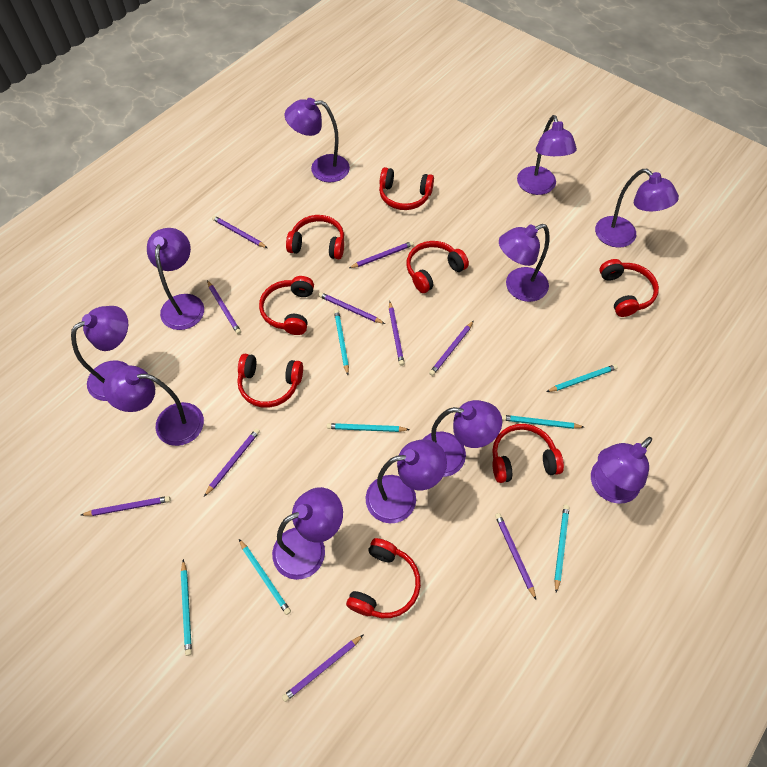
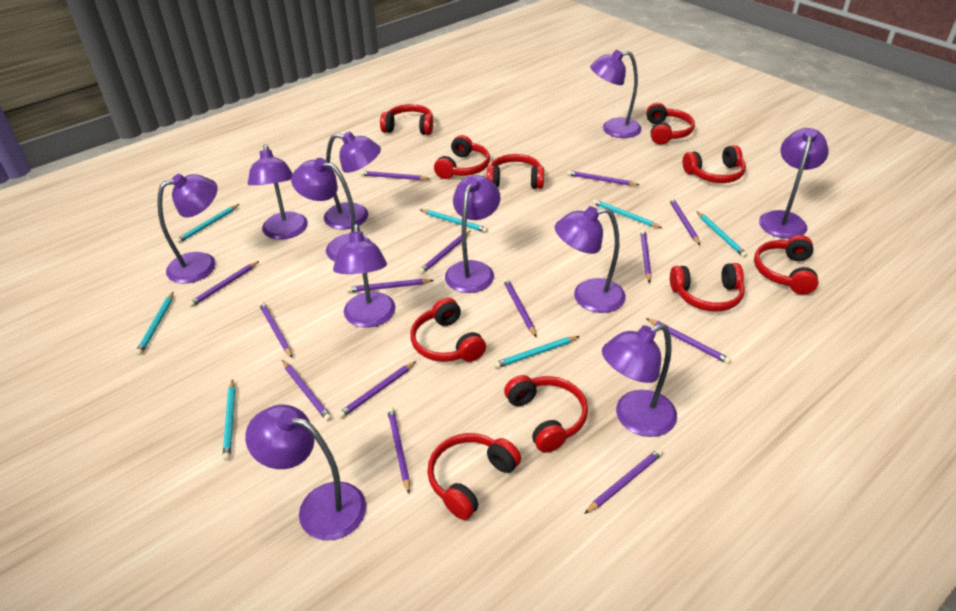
purple pencil: 10 -> 14
red headphones: 8 -> 10

